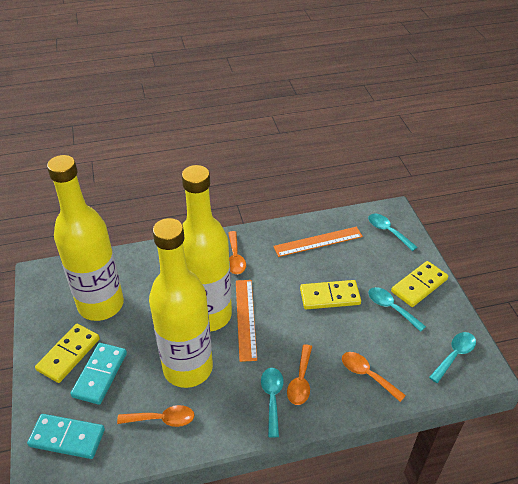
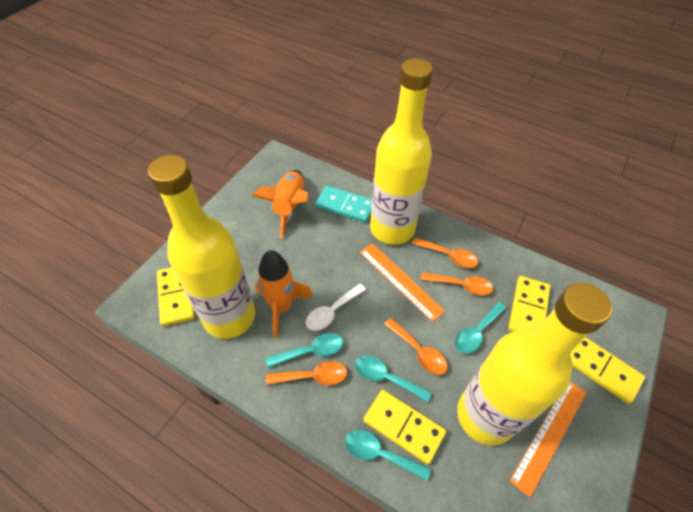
orange rocket: 0 -> 2
turquoise domino: 2 -> 1
white spoon: 0 -> 1
yellow domino: 3 -> 4

